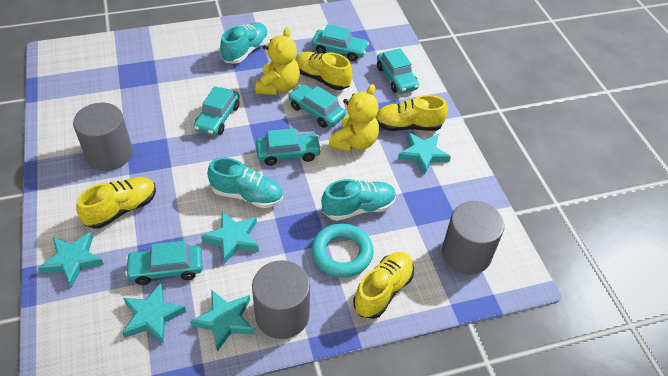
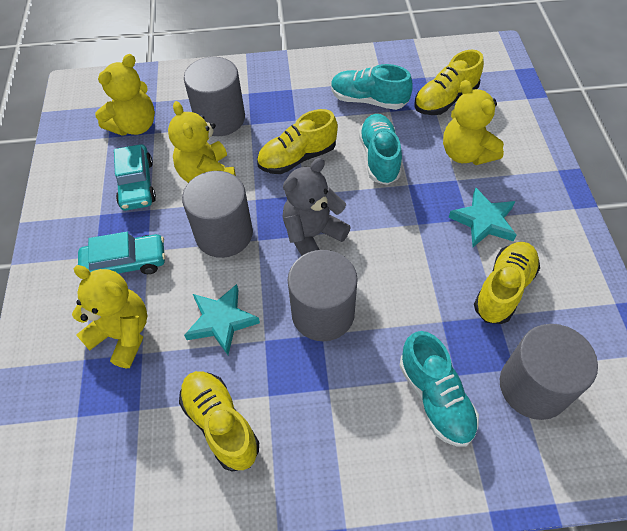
grey cylinder: 3 -> 4
grey teddy bear: 0 -> 1
turquoise car: 6 -> 2
turquoise ring: 1 -> 0
turquoise star: 5 -> 2
yellow teddy bear: 2 -> 4

